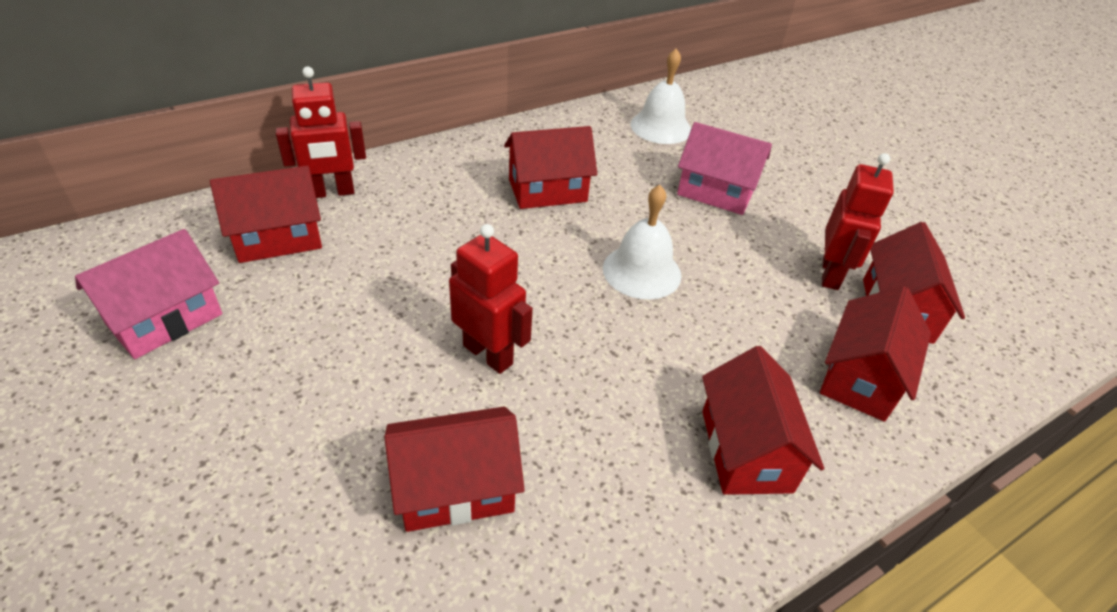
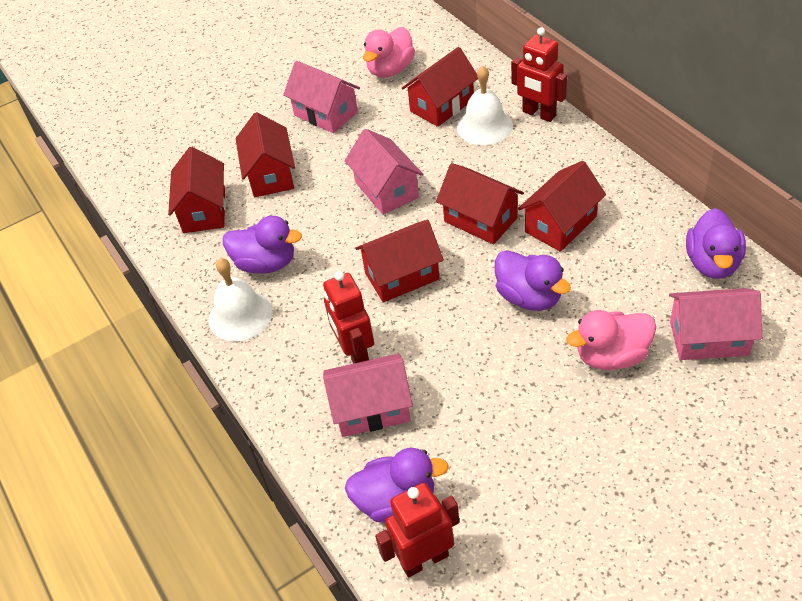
pink duck: 0 -> 2
pink house: 2 -> 4
purple duck: 0 -> 4

